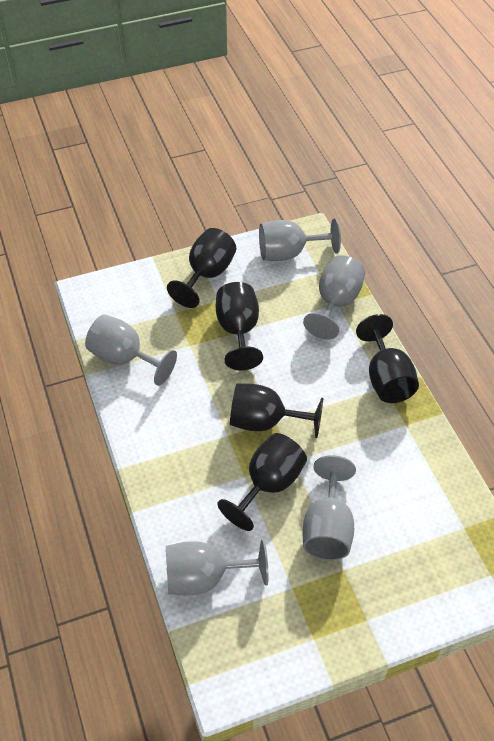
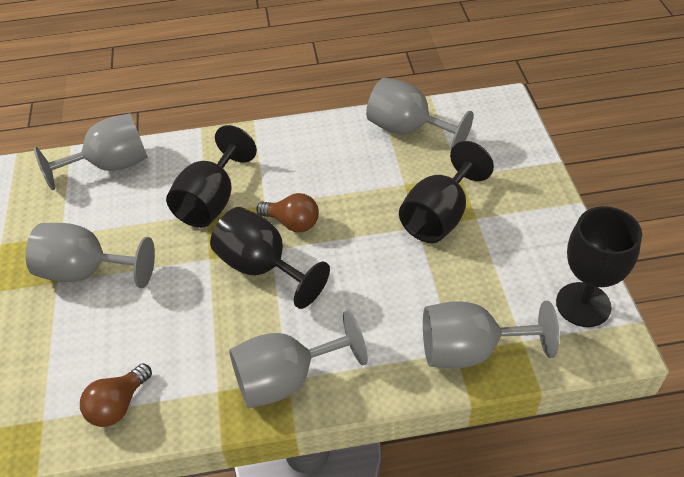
black goblet: 5 -> 4
brown light bulb: 0 -> 2

